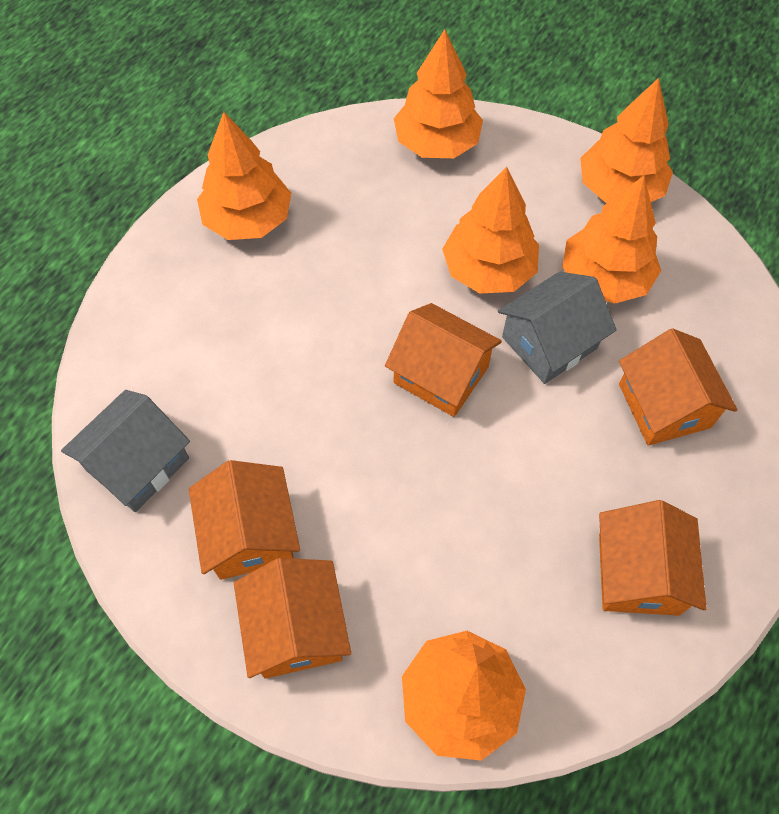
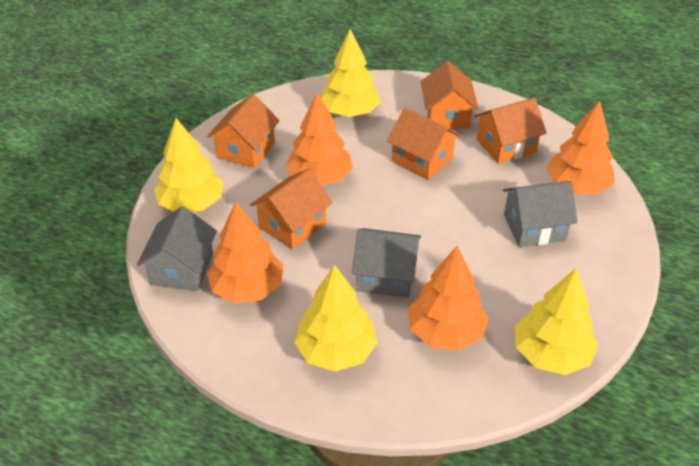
grey house: 2 -> 3
orange tree: 6 -> 4
yellow tree: 0 -> 4

